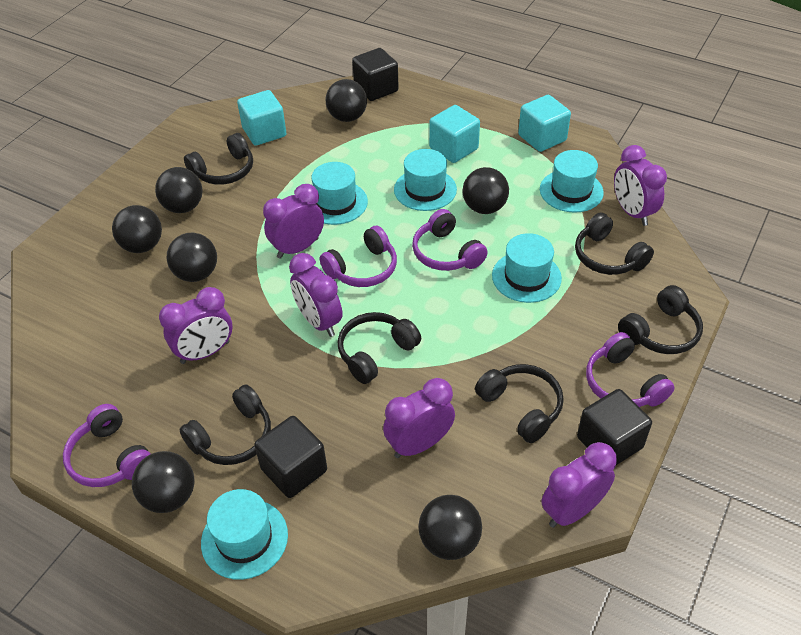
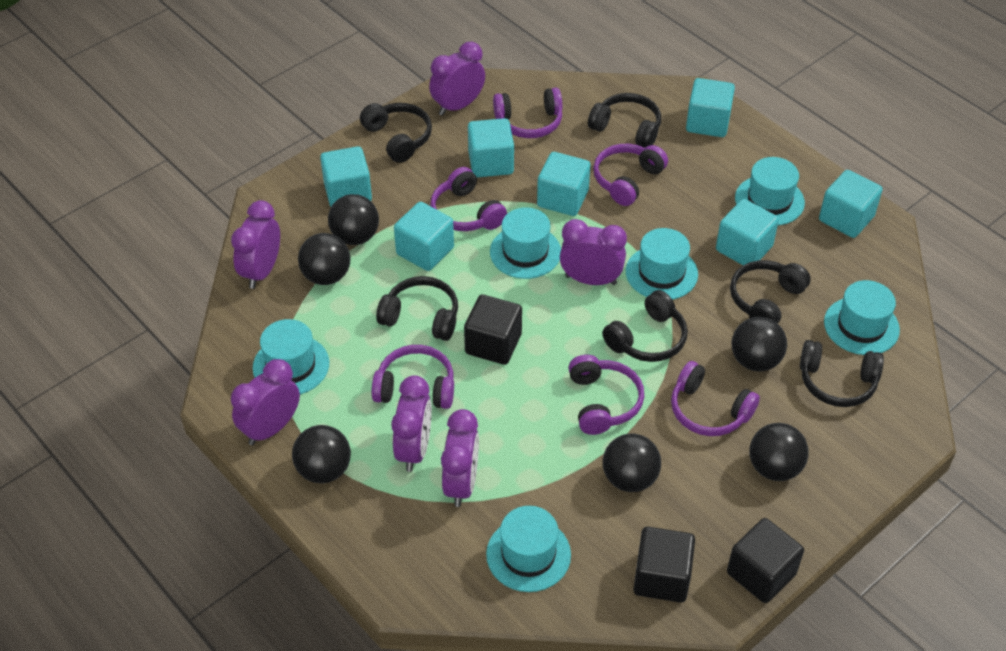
black ball: 7 -> 6
purple headphones: 4 -> 6
turquoise cube: 3 -> 7
turquoise hat: 5 -> 6

